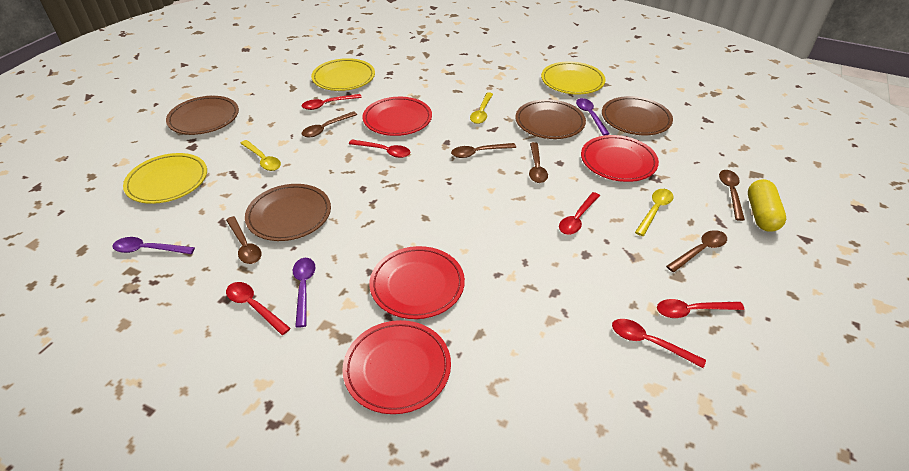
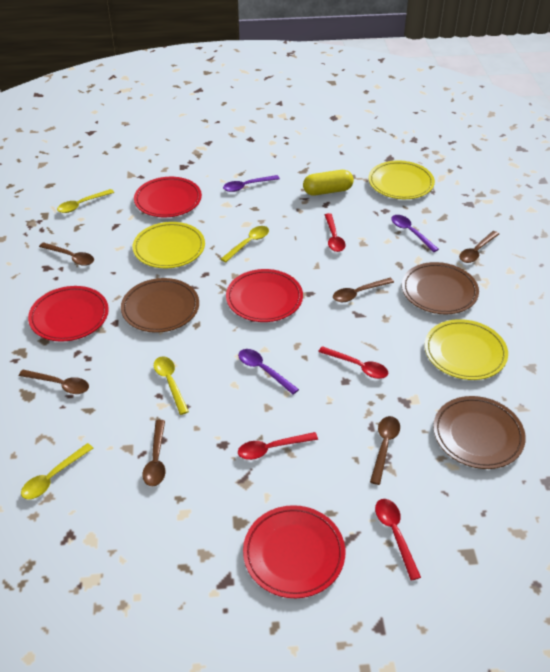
brown plate: 4 -> 3
red spoon: 6 -> 4
yellow spoon: 3 -> 4

